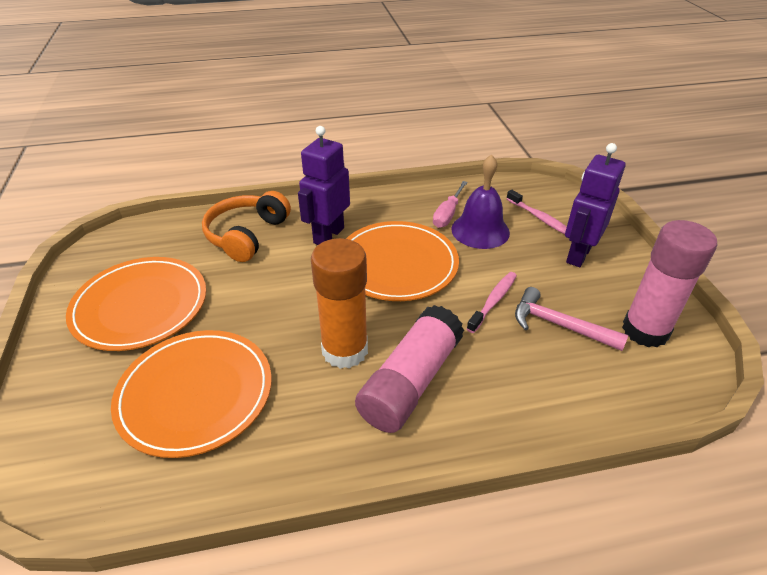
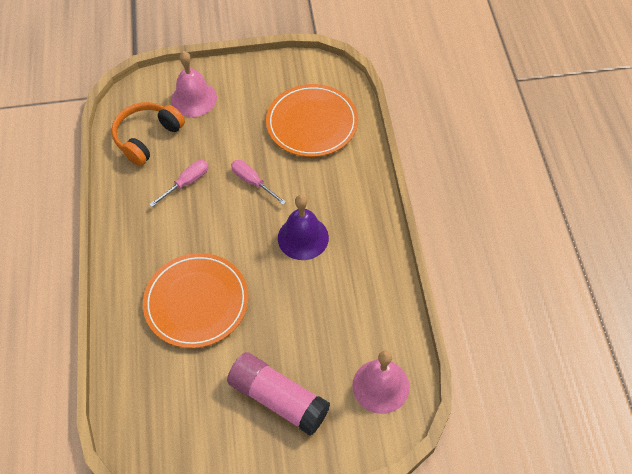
orange glue stick: 1 -> 0
orange plate: 3 -> 2
pink bell: 0 -> 2
pink glue stick: 2 -> 1
pink hammer: 1 -> 0
pink screwdriver: 1 -> 2
pink toothbrush: 2 -> 0
purple robot: 2 -> 0

